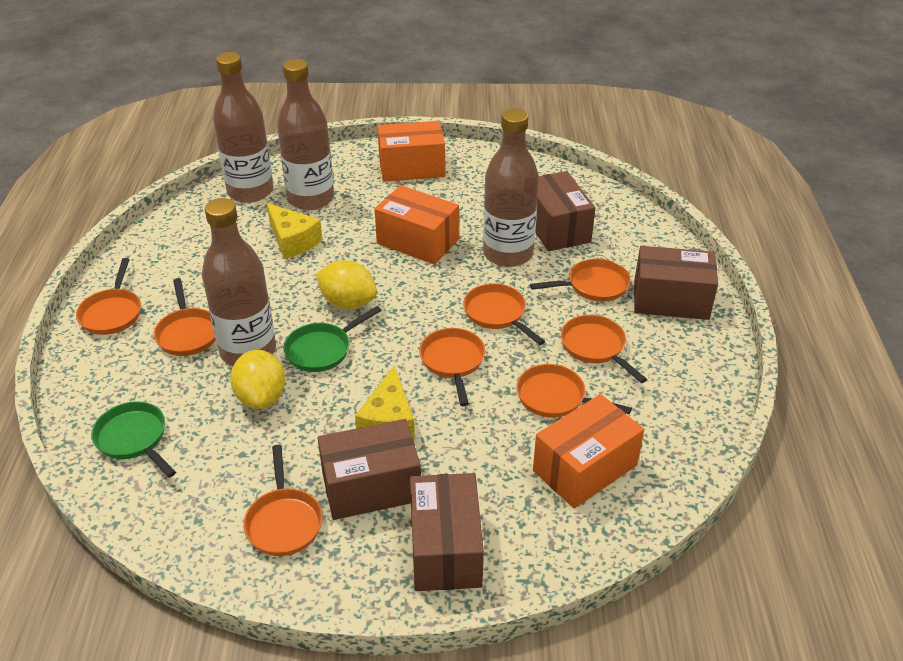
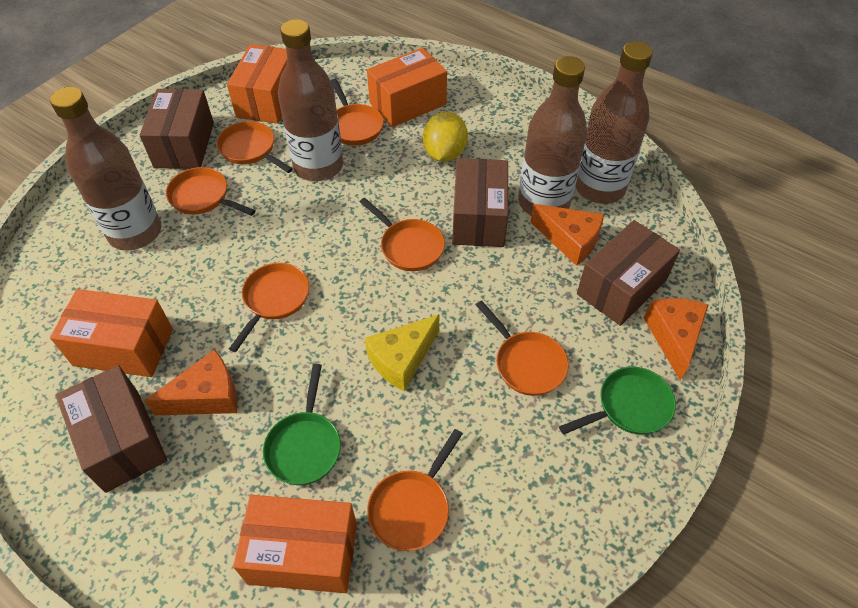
orange box: 3 -> 4
orange cheese: 0 -> 3
orange pan: 8 -> 7
yellow cheese: 2 -> 1
yellow lemon: 2 -> 1

